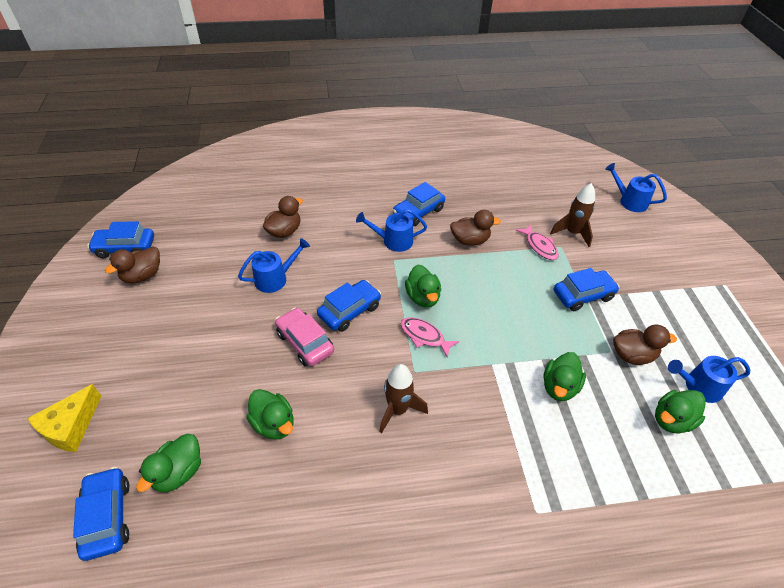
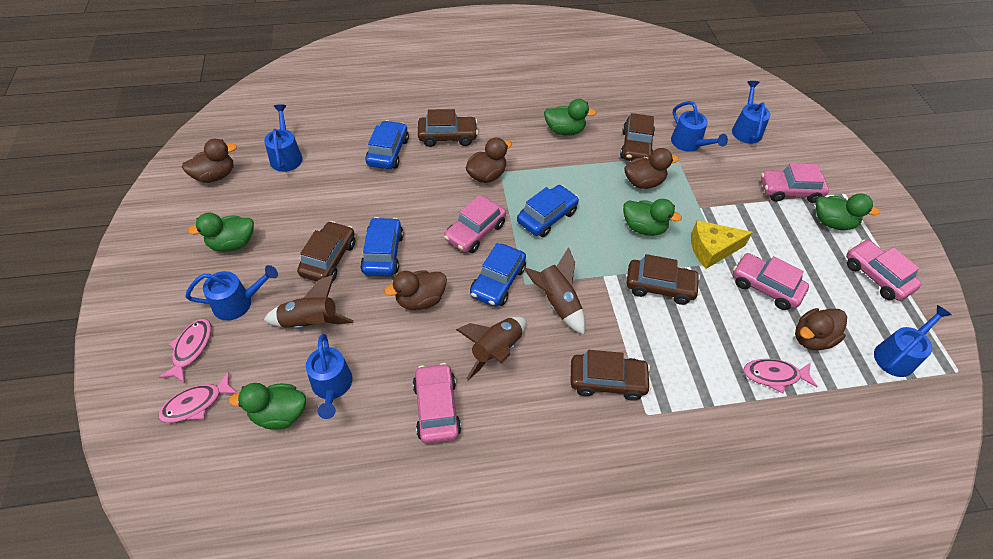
blue car: 5 -> 4
blue watering can: 4 -> 6
brown car: 0 -> 5
brown duck: 4 -> 5
brown rocket: 2 -> 3
pink car: 1 -> 5
pink fish: 2 -> 3

